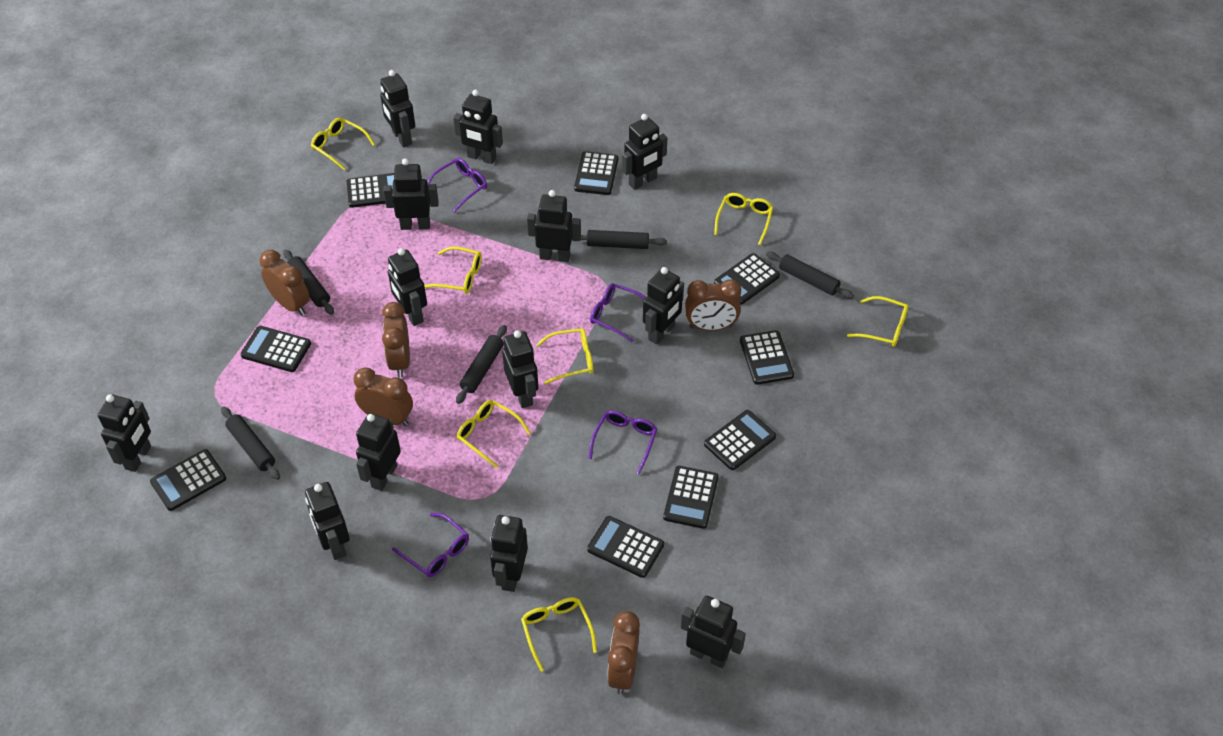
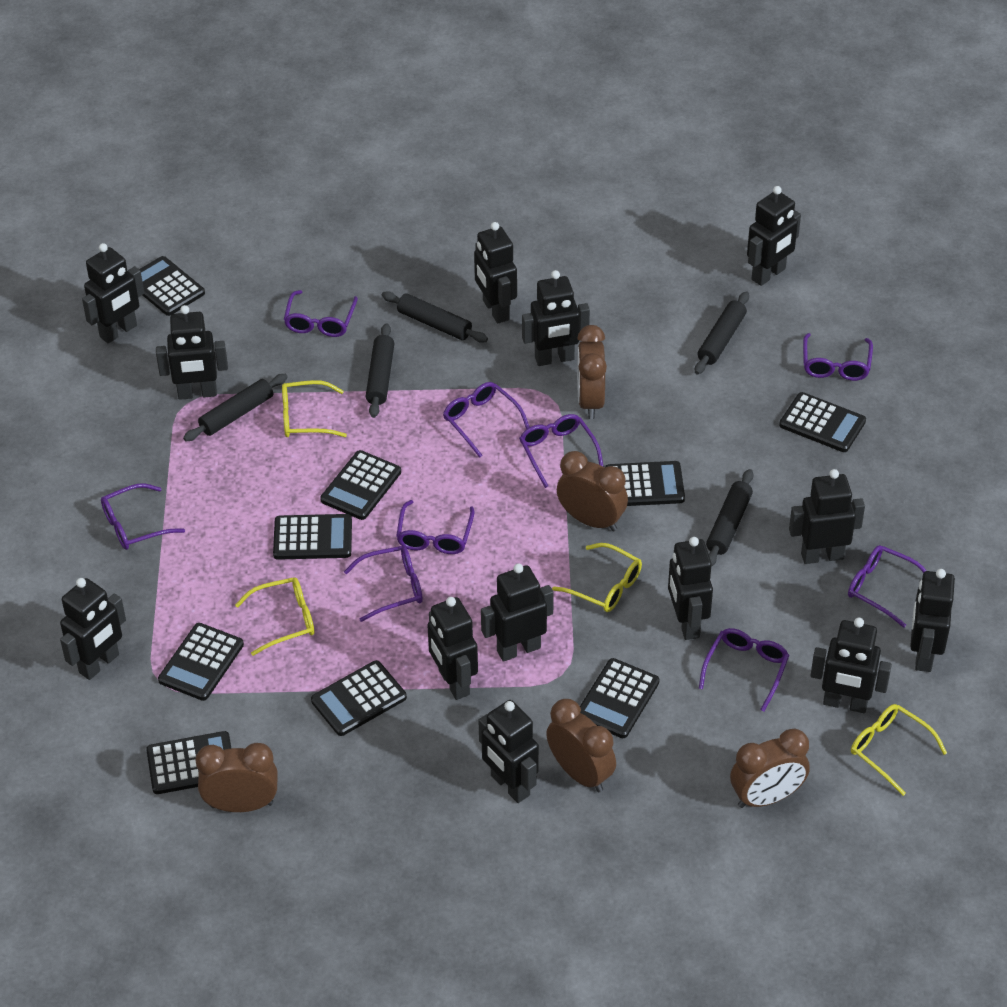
purple glasses: 4 -> 9
yellow glasses: 7 -> 4

